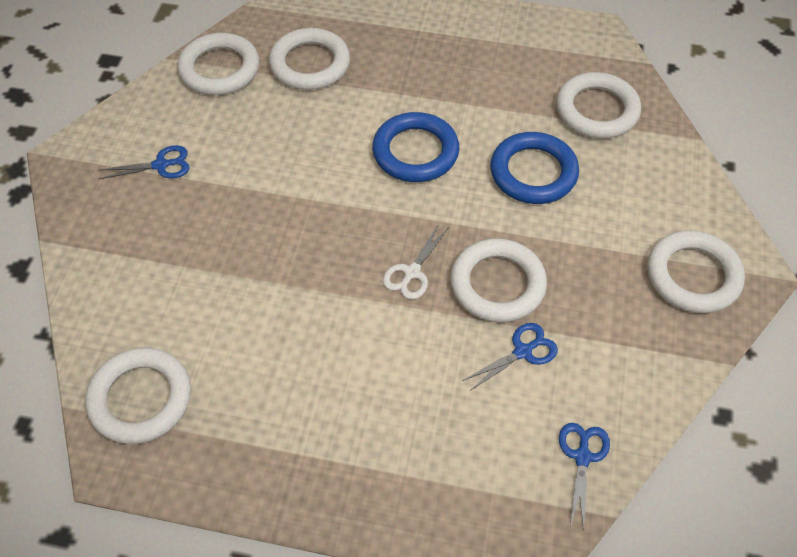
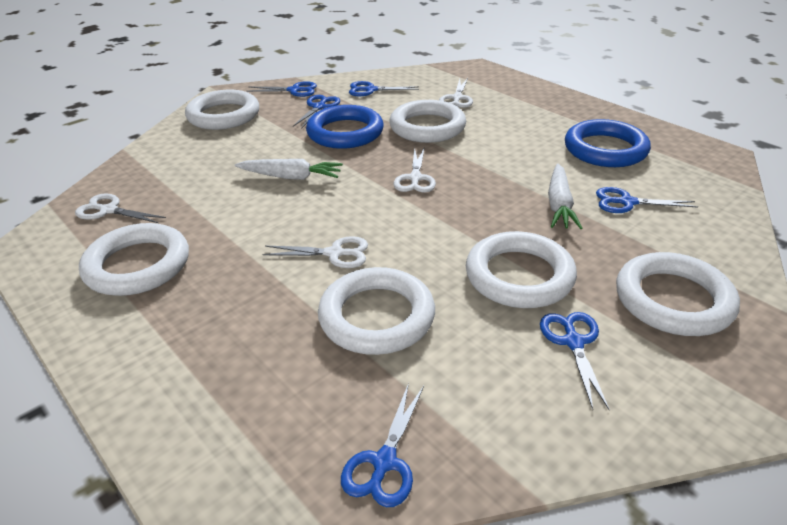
blue scissors: 3 -> 6
white carrot: 0 -> 2
white scissors: 1 -> 4

